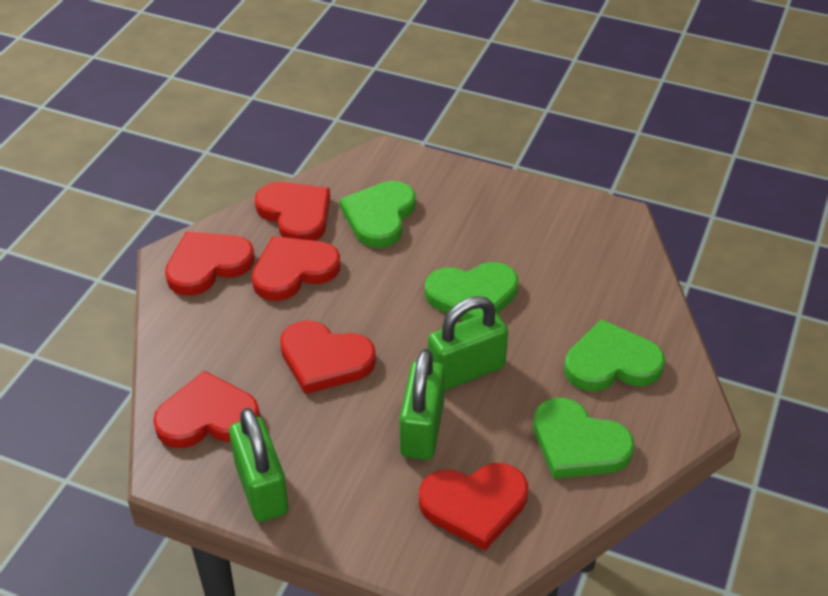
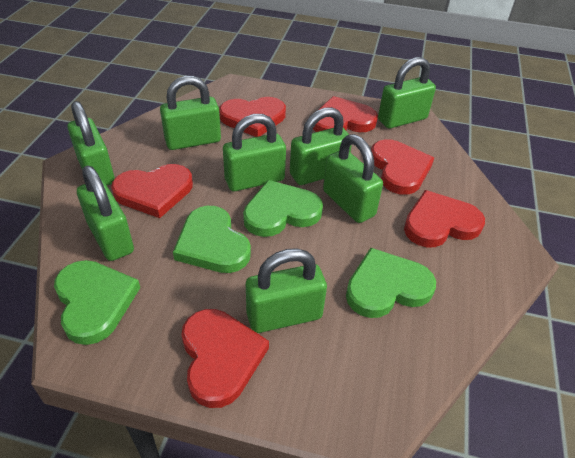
green padlock: 3 -> 8

